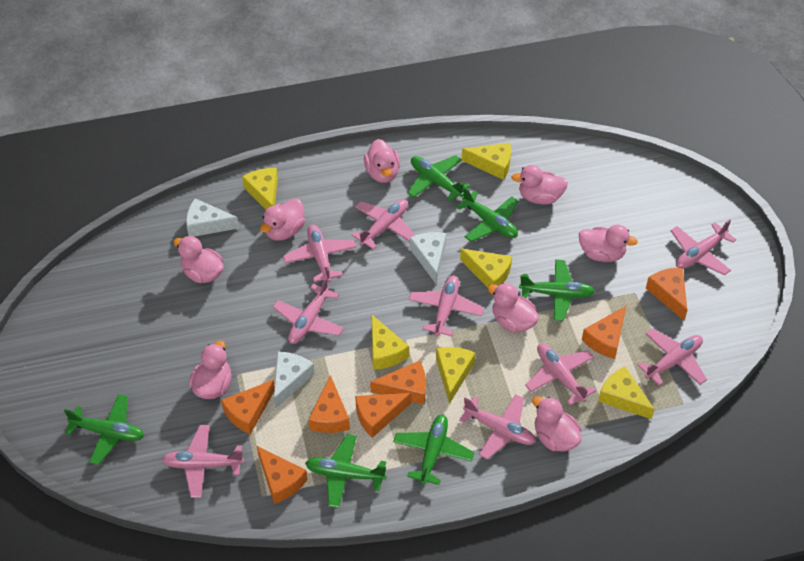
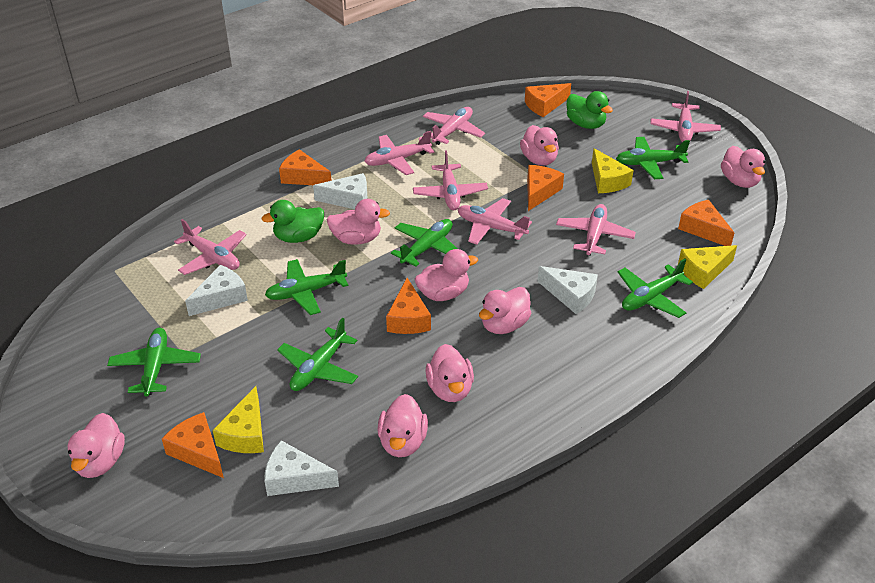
green duck: 0 -> 2
orange cheese: 7 -> 6
pink plane: 9 -> 7
white cheese: 3 -> 4
yellow cheese: 6 -> 3

